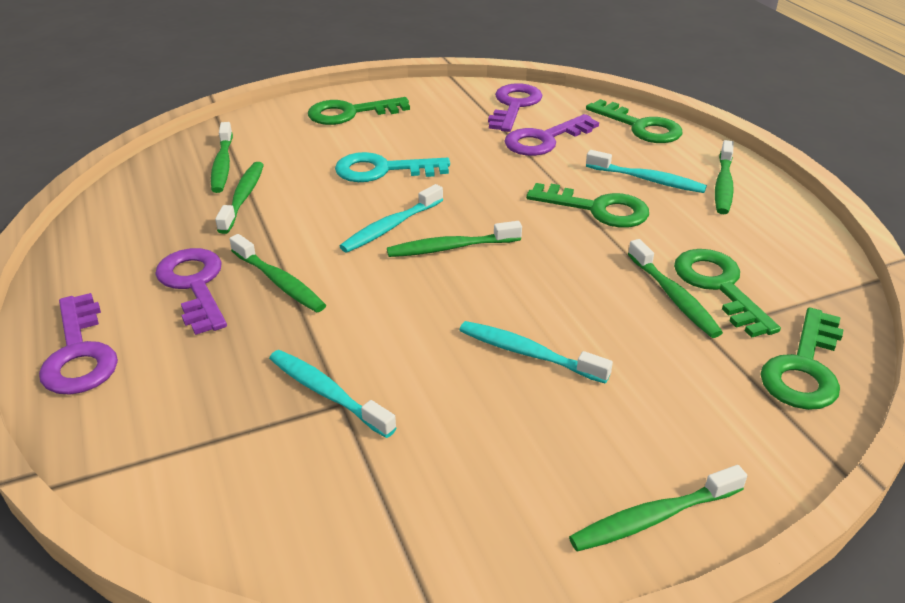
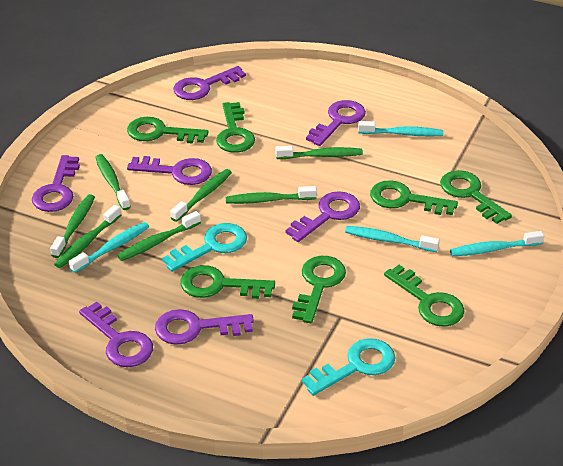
green key: 5 -> 7
purple key: 4 -> 7
turquoise key: 1 -> 2

